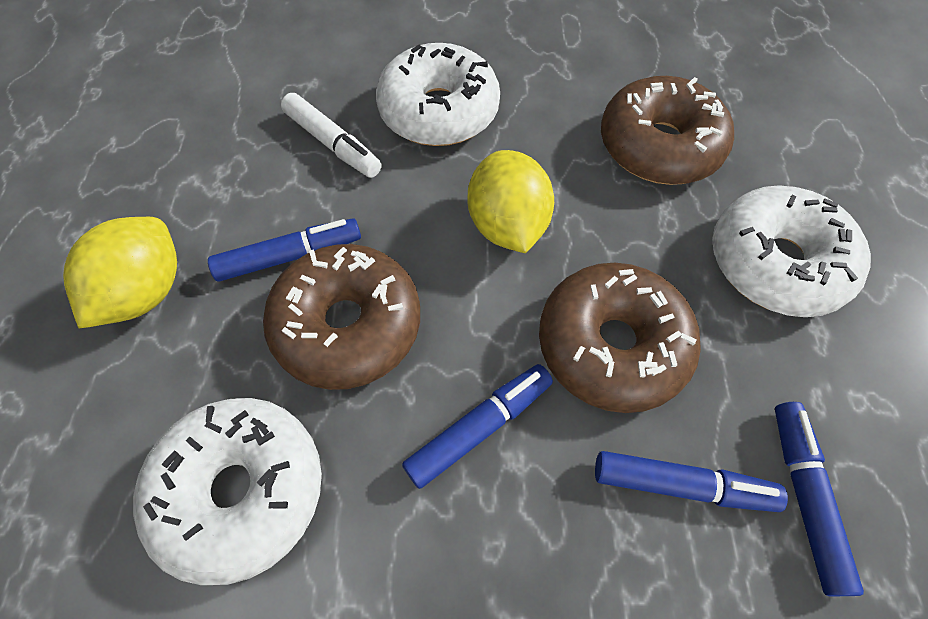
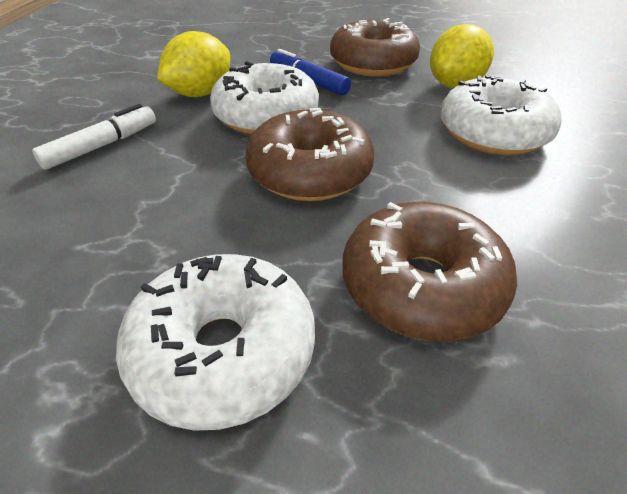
blue marker: 4 -> 1

